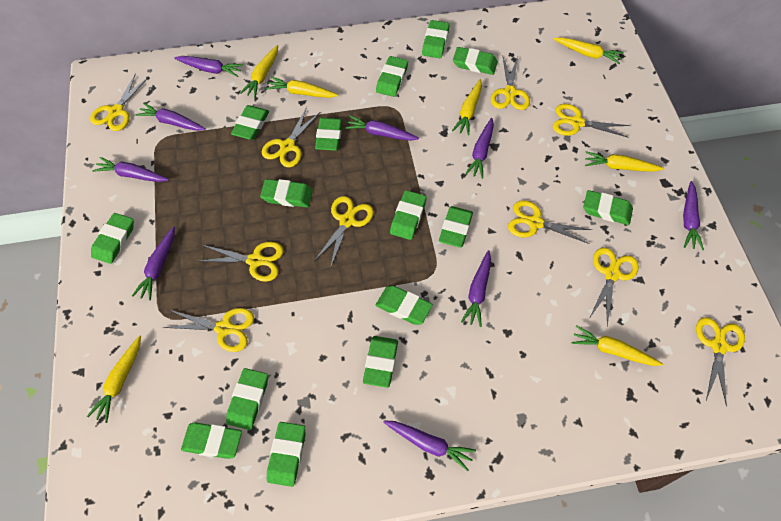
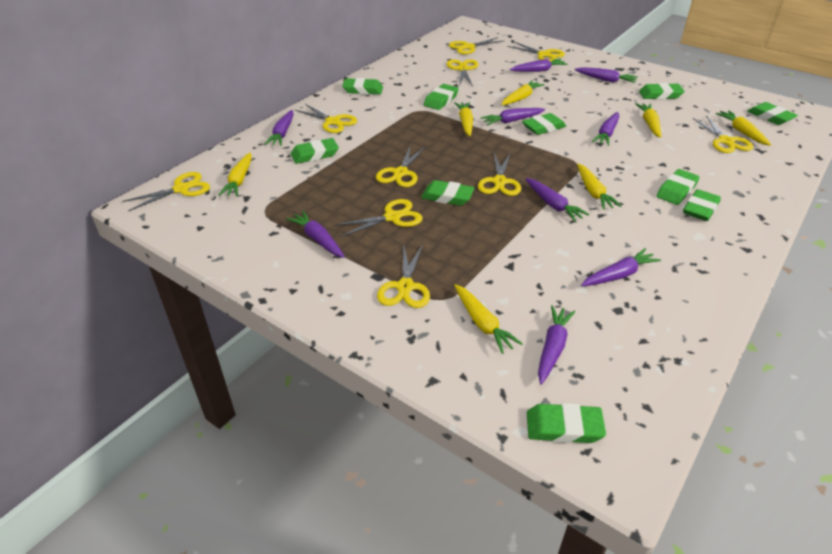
green eraser: 15 -> 10

